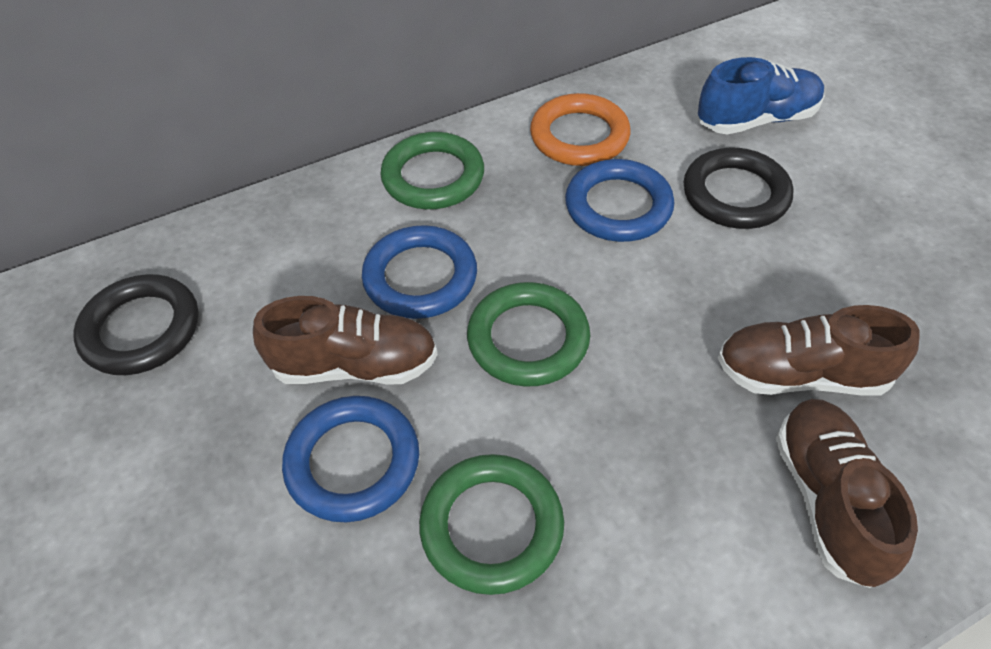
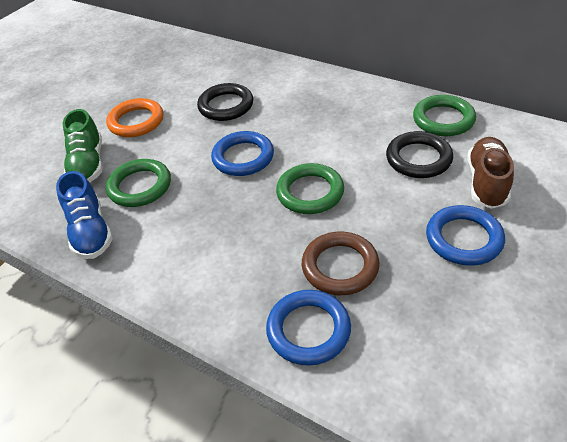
brown ring: 0 -> 1
brown shoe: 3 -> 1
green shoe: 0 -> 1

